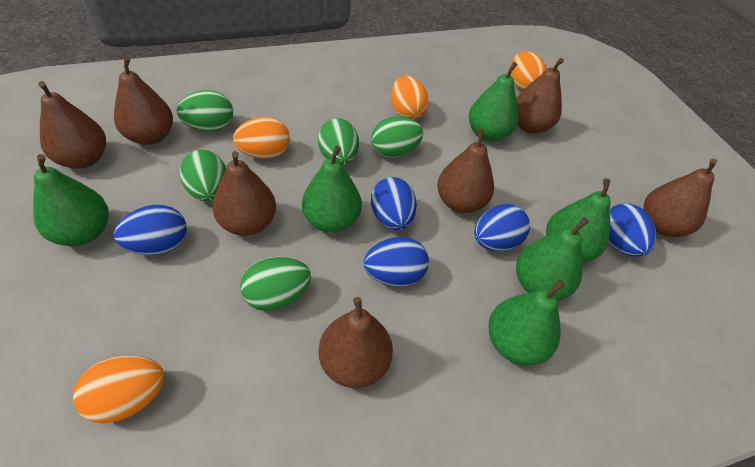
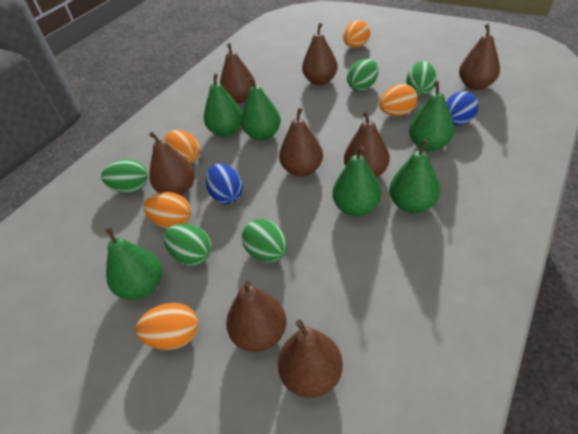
blue egg: 5 -> 2
brown pear: 7 -> 8
orange egg: 4 -> 5

